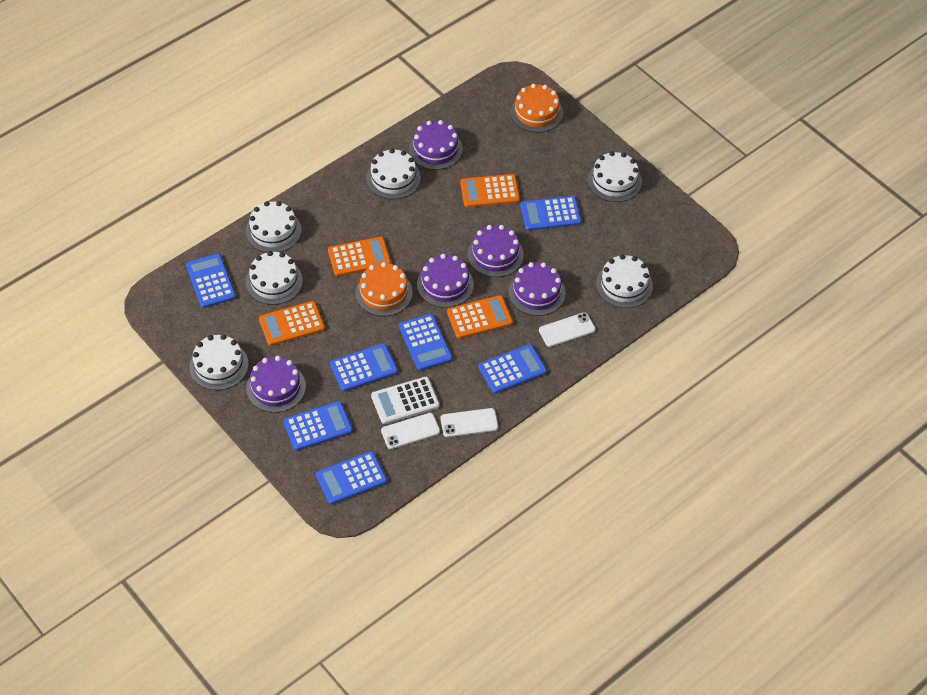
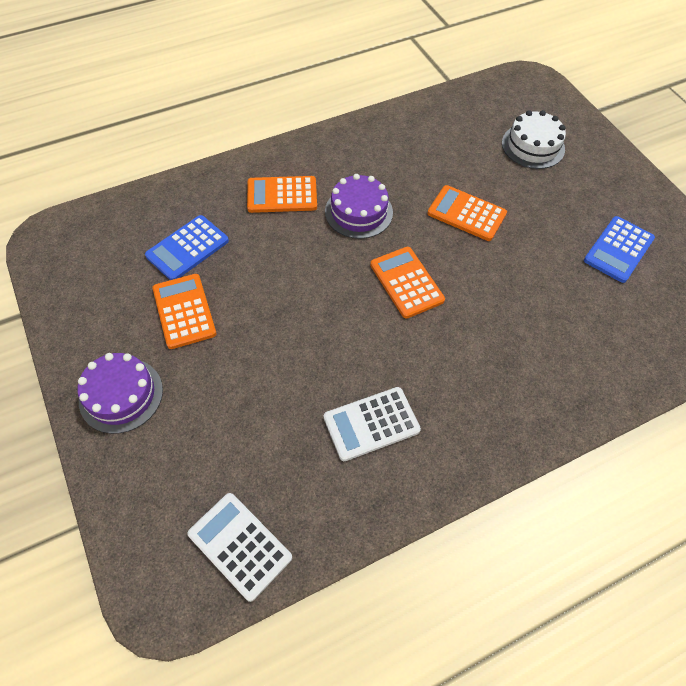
blue calculator: 7 -> 2
orange cake: 2 -> 0
purple cake: 5 -> 2
white cake: 6 -> 1
white calculator: 1 -> 2
white phone: 3 -> 0

